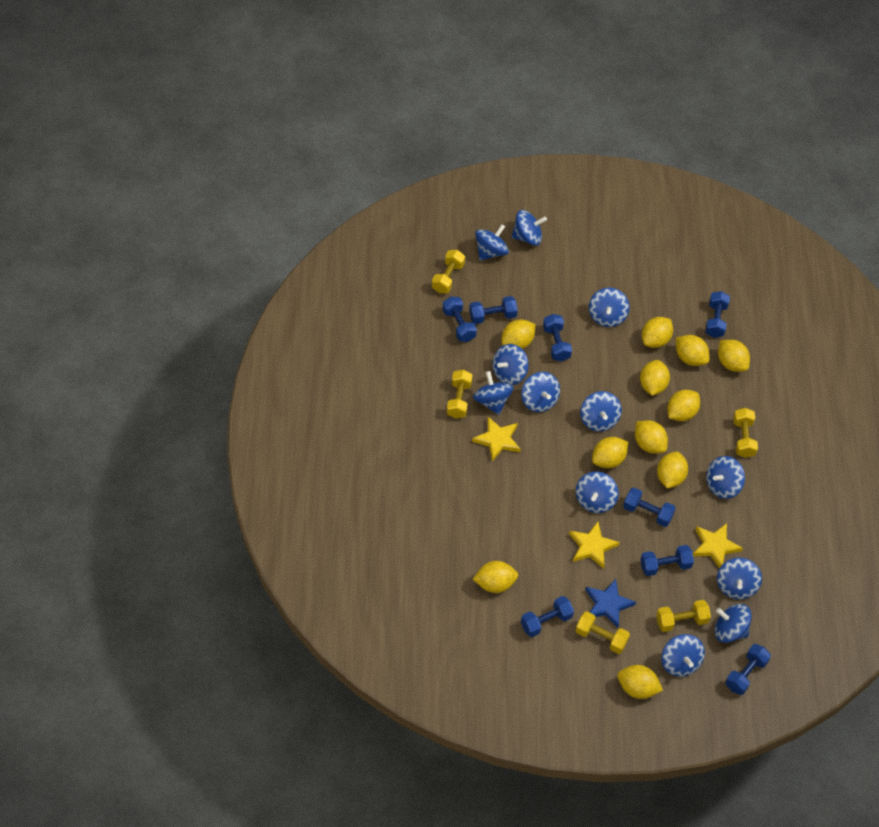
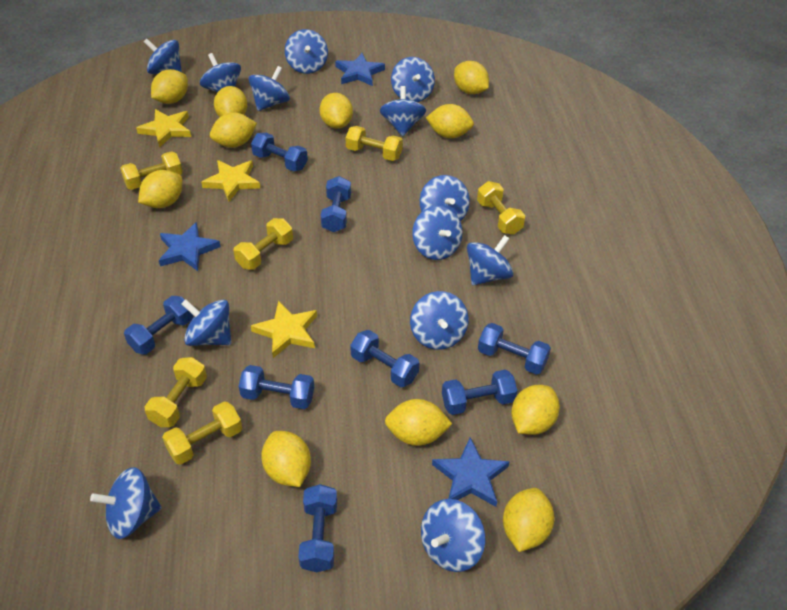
blue spinning top: 12 -> 13
blue star: 1 -> 3
yellow dumbbell: 5 -> 6

